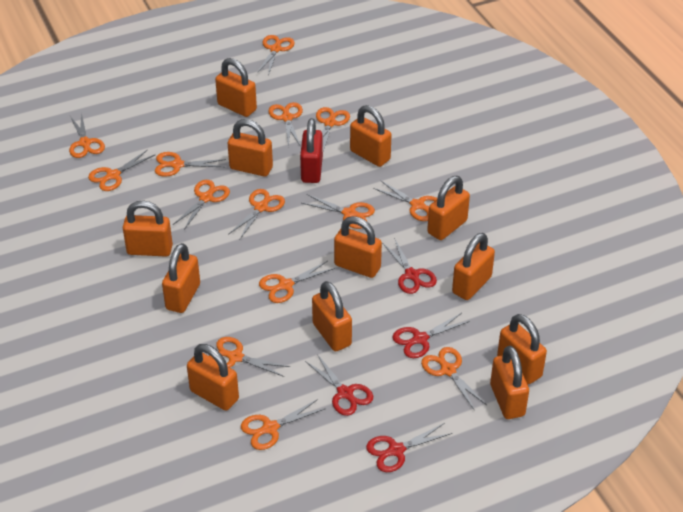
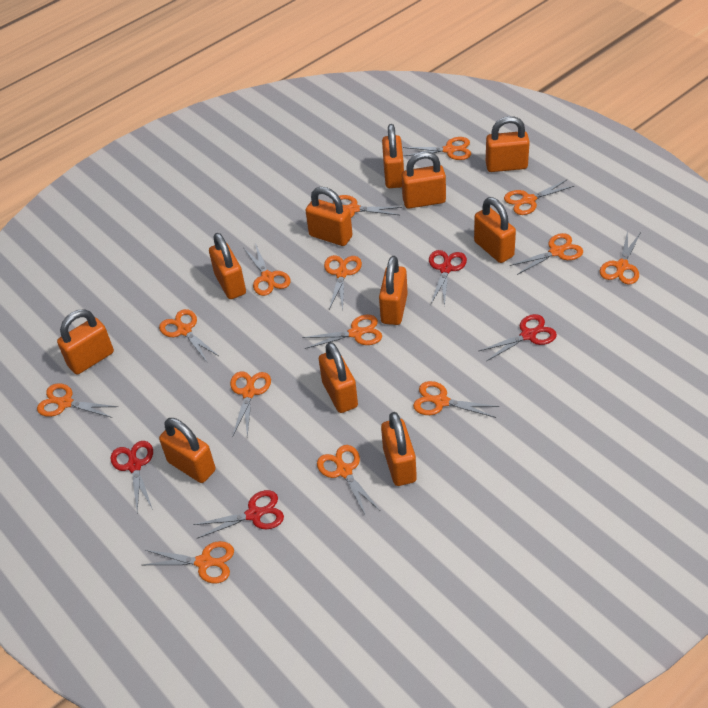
orange padlock: 12 -> 11
red padlock: 1 -> 0

